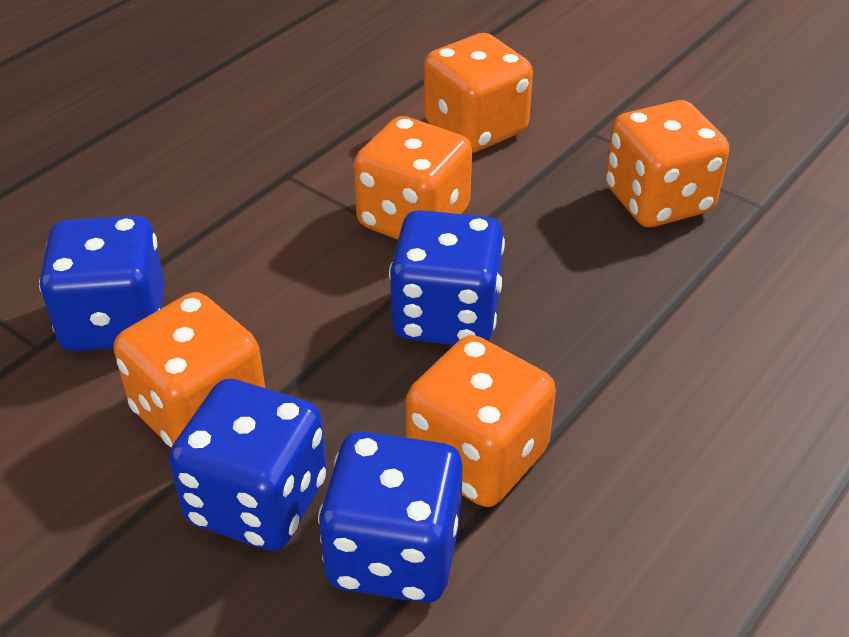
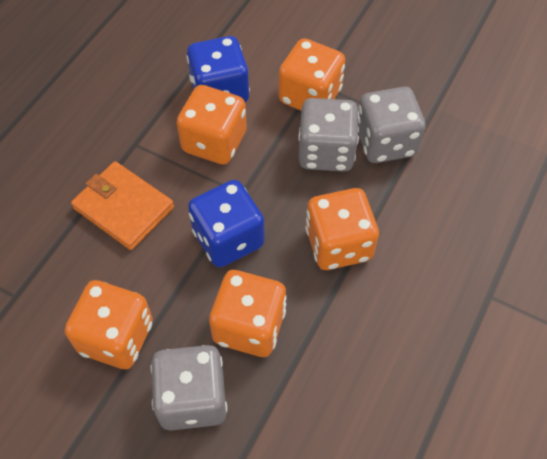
blue dice: 4 -> 2
grey dice: 0 -> 3
orange wallet: 0 -> 1

